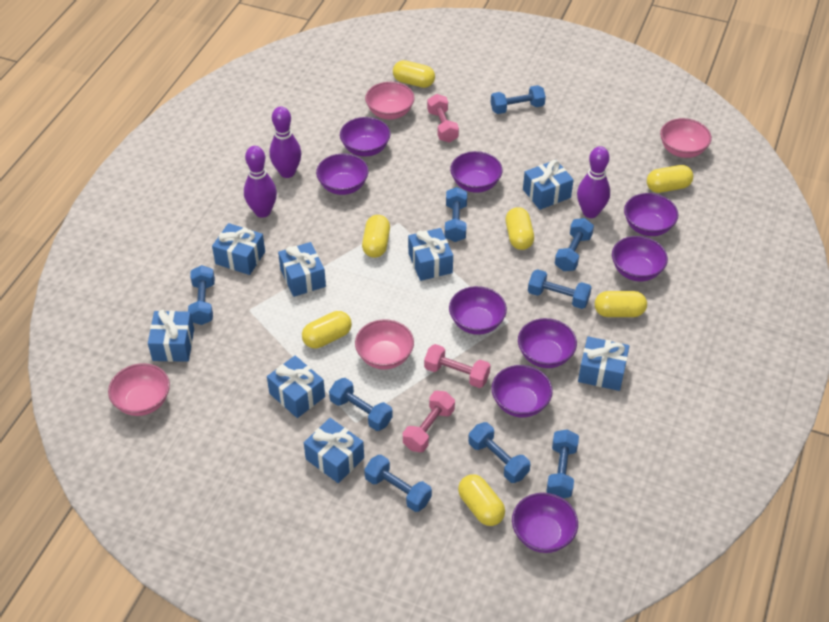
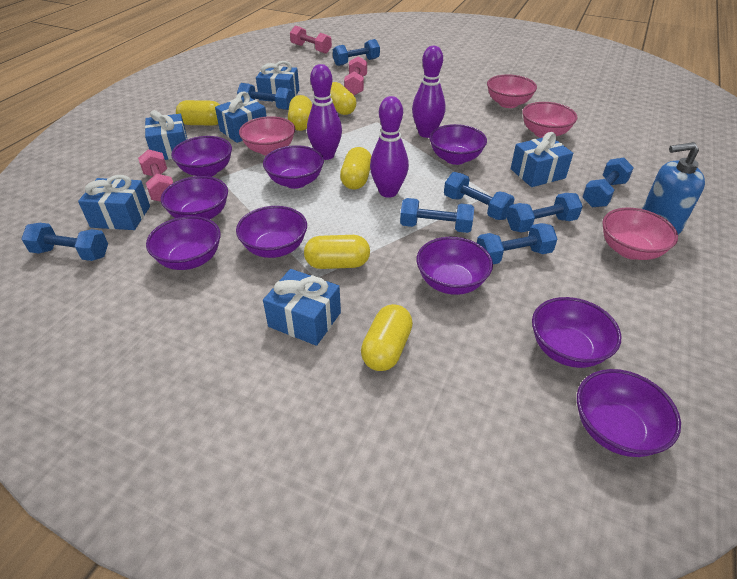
blue dumbbell: 9 -> 8
blue gift: 8 -> 6
blue soap dispenser: 0 -> 1
yellow capsule: 7 -> 6

